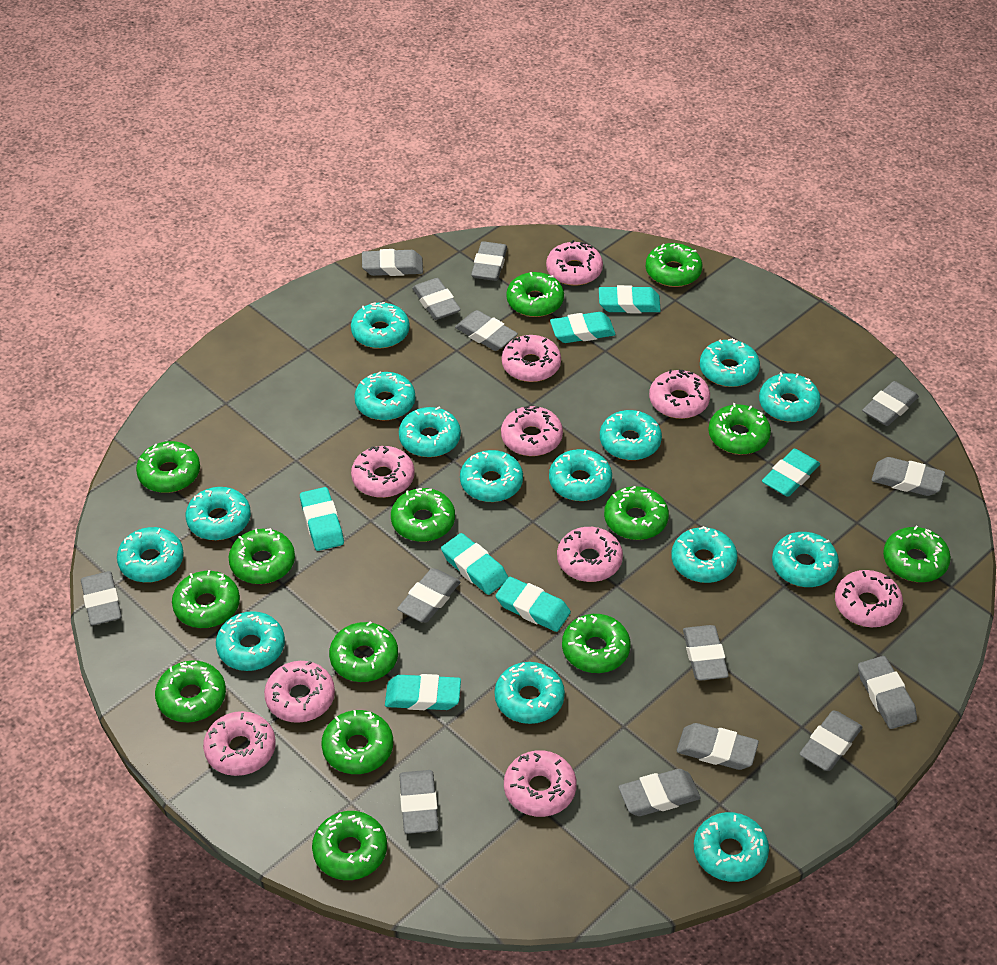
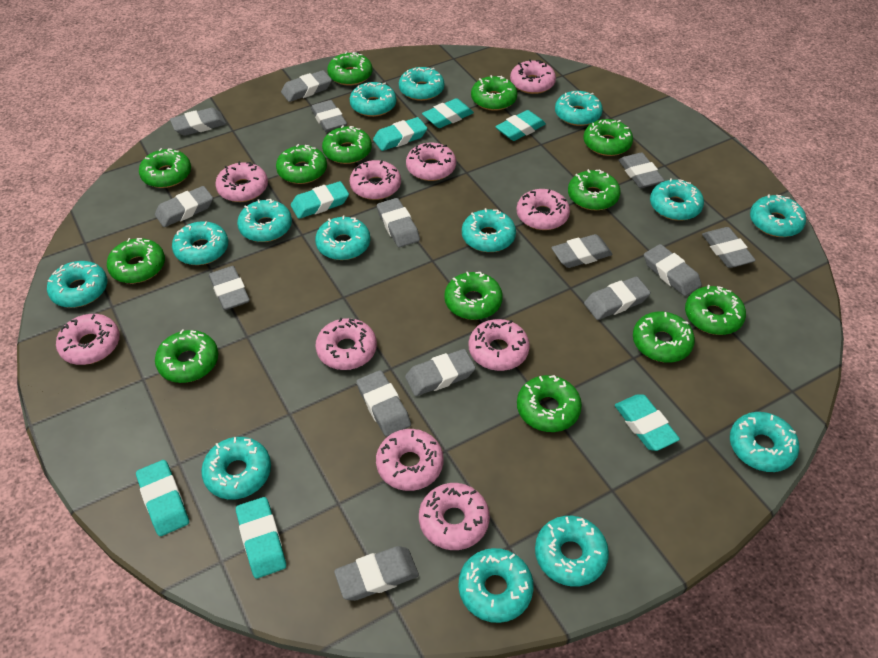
green donut: 14 -> 13
turquoise donut: 15 -> 14

